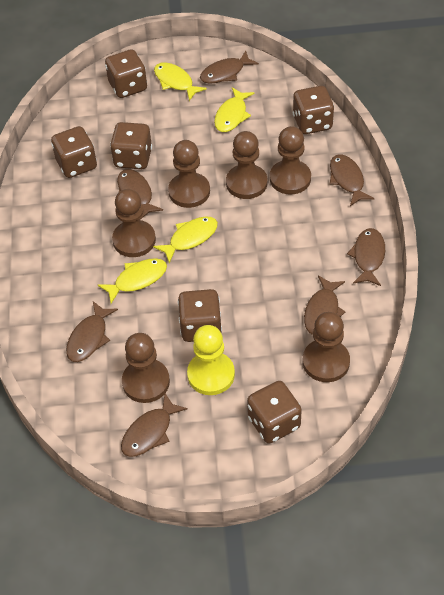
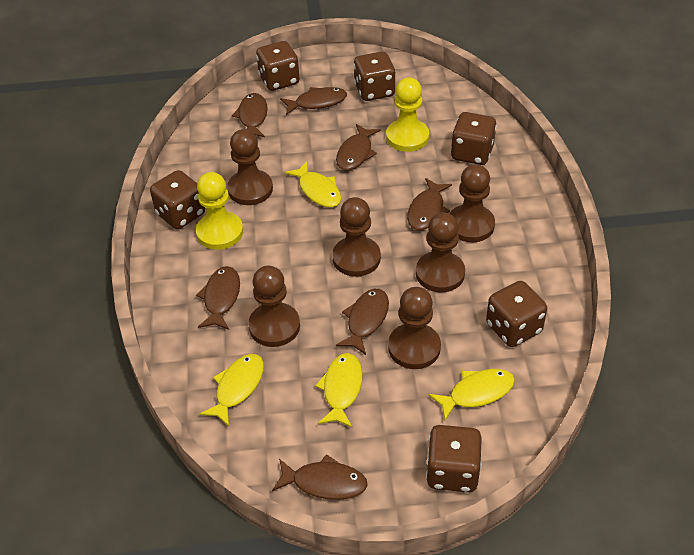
yellow pawn: 1 -> 2

